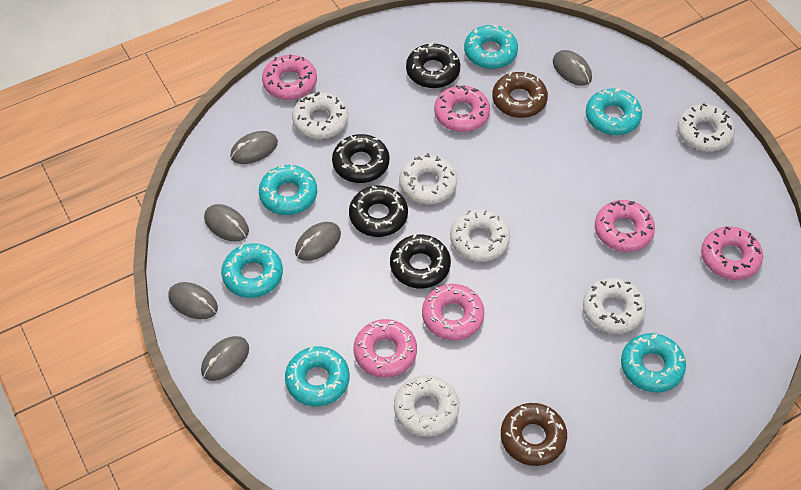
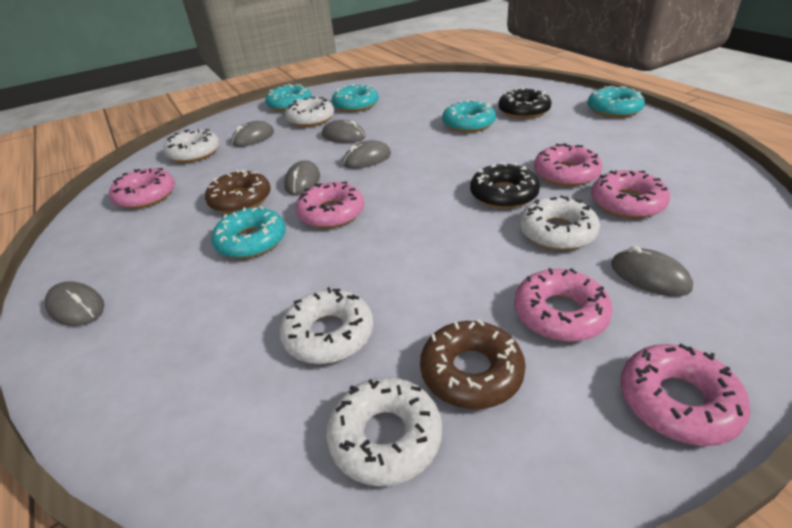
black donut: 4 -> 2
turquoise donut: 6 -> 5
white donut: 6 -> 5

